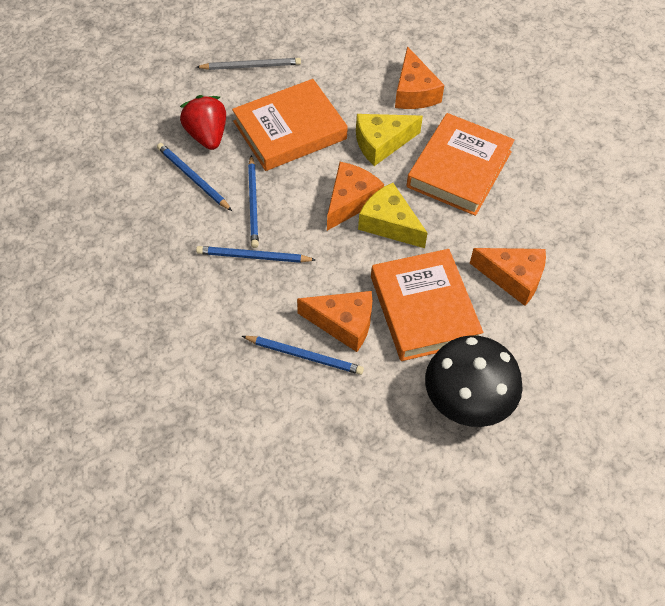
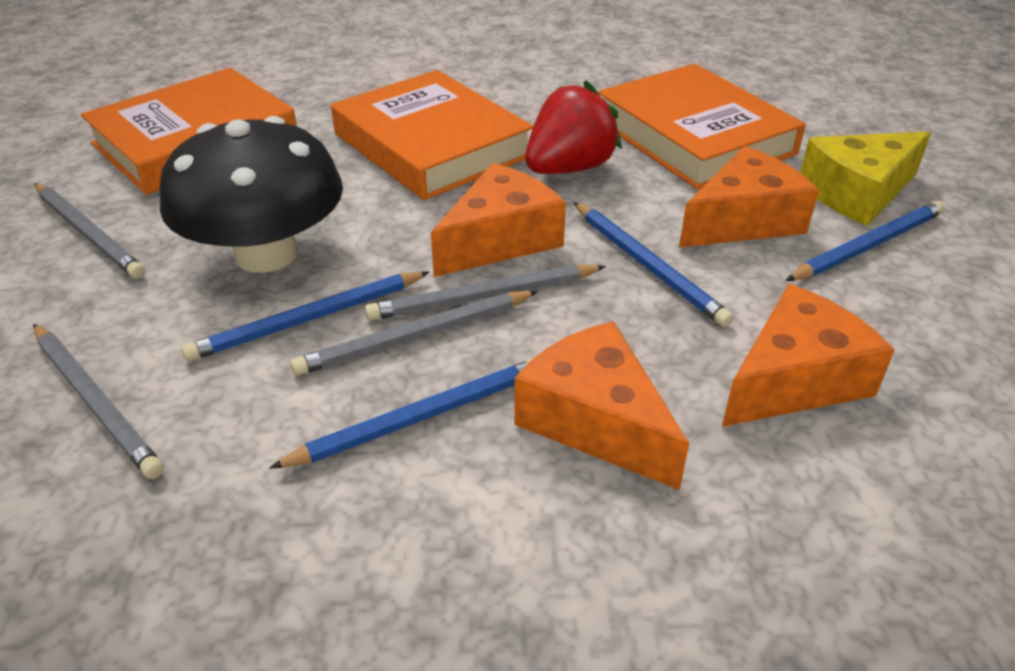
grey pencil: 1 -> 4
yellow cheese: 2 -> 1

